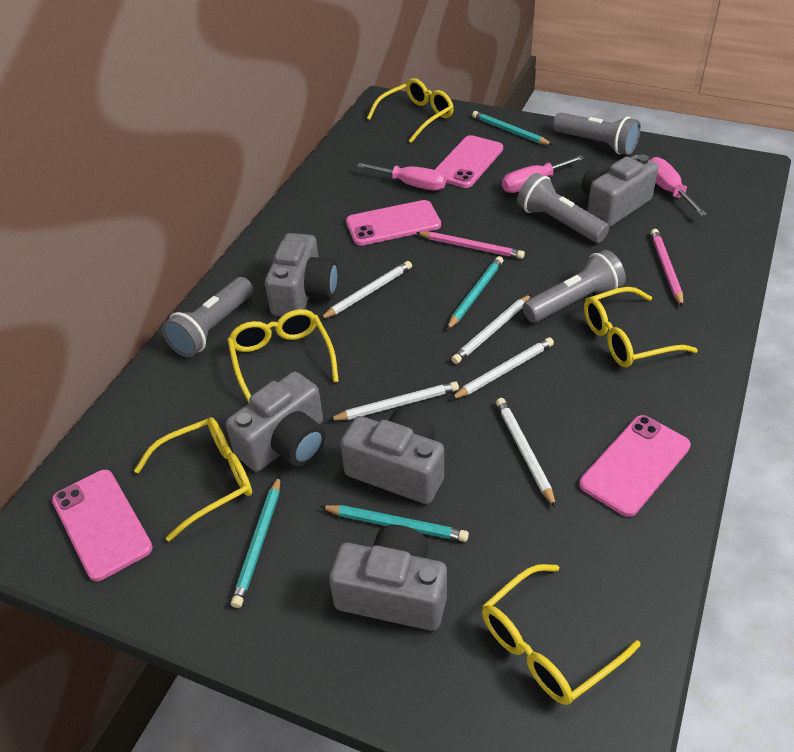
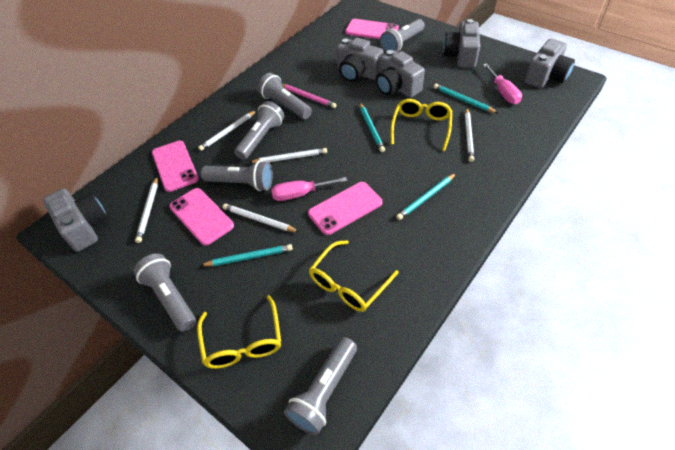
grey flashlight: 4 -> 6
pink pencil: 2 -> 1
pink screwdriver: 3 -> 2
yellow glasses: 5 -> 3

